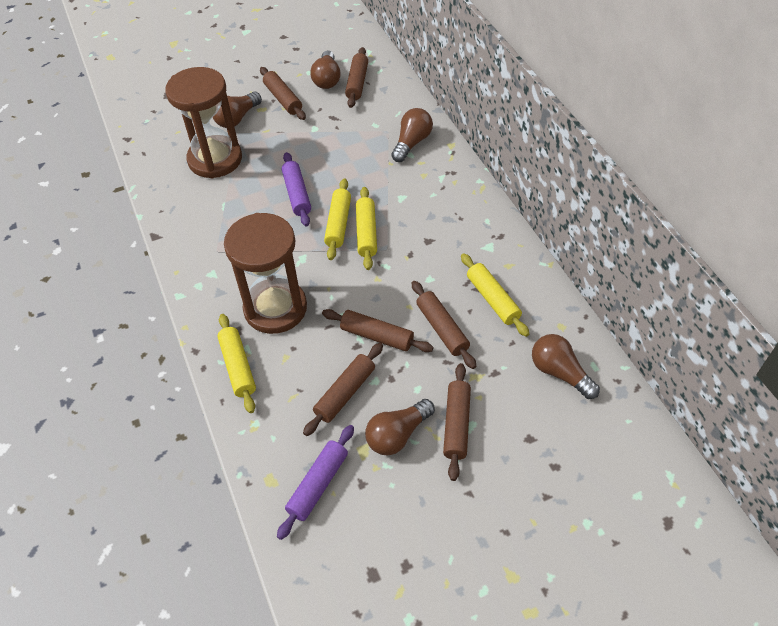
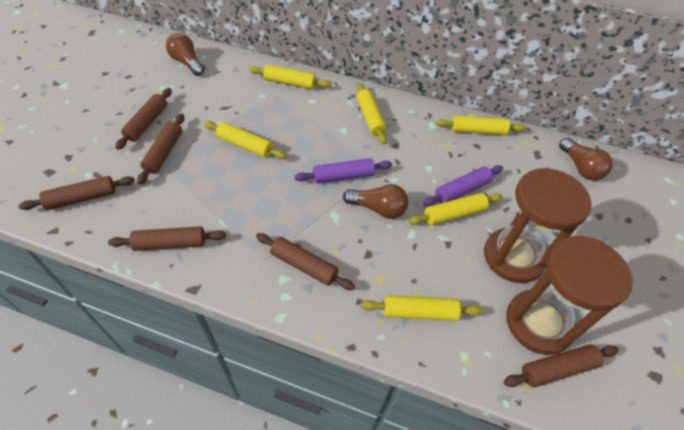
brown light bulb: 5 -> 3
yellow rolling pin: 4 -> 6

